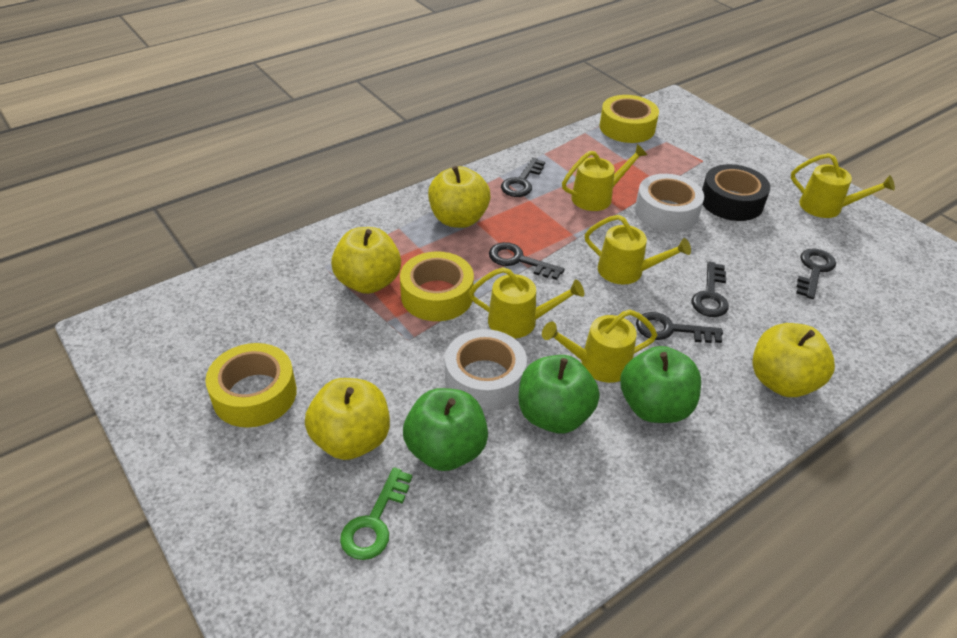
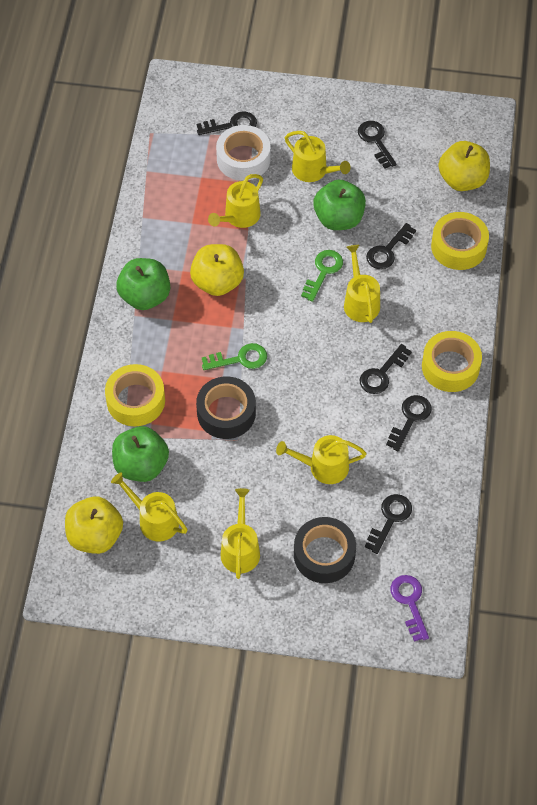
black key: 5 -> 6
black tape: 1 -> 2
green key: 1 -> 2
purple key: 0 -> 1
white tape: 2 -> 1
yellow apple: 4 -> 3
yellow watering can: 5 -> 6

